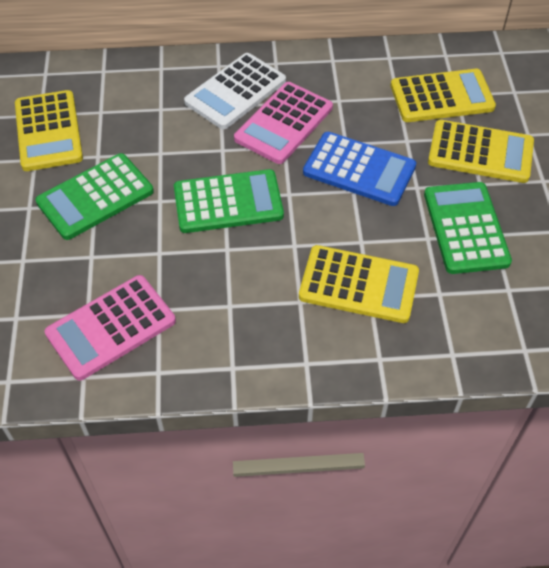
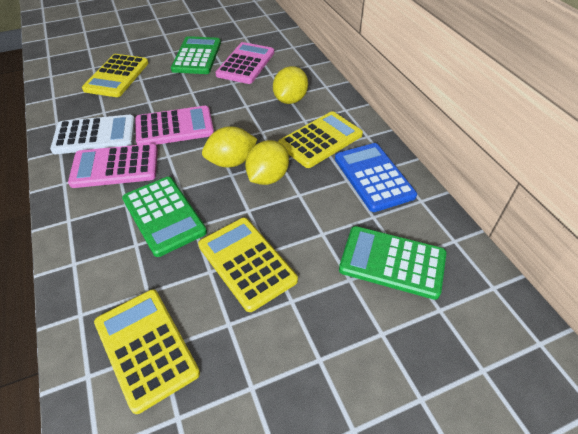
pink calculator: 2 -> 3
yellow lemon: 0 -> 3

